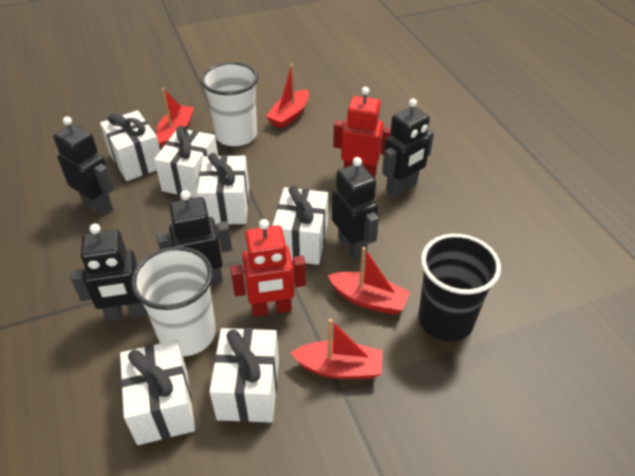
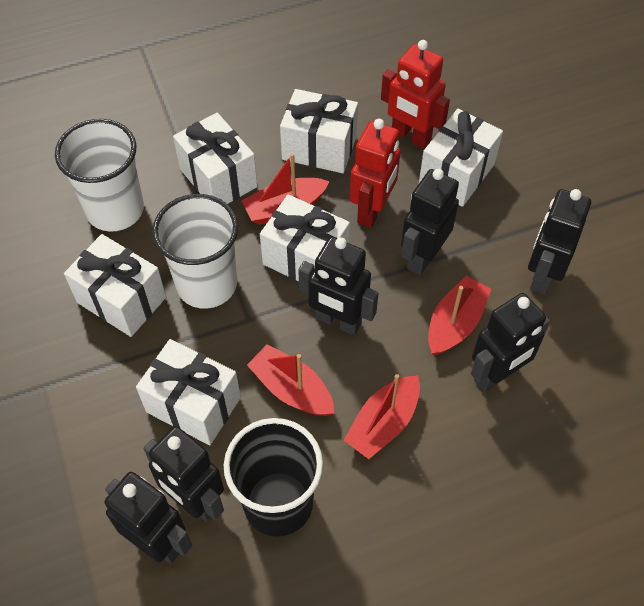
black robot: 5 -> 6

